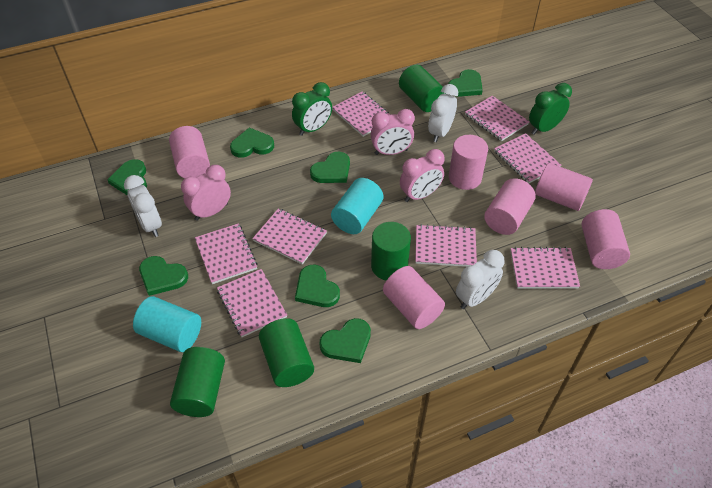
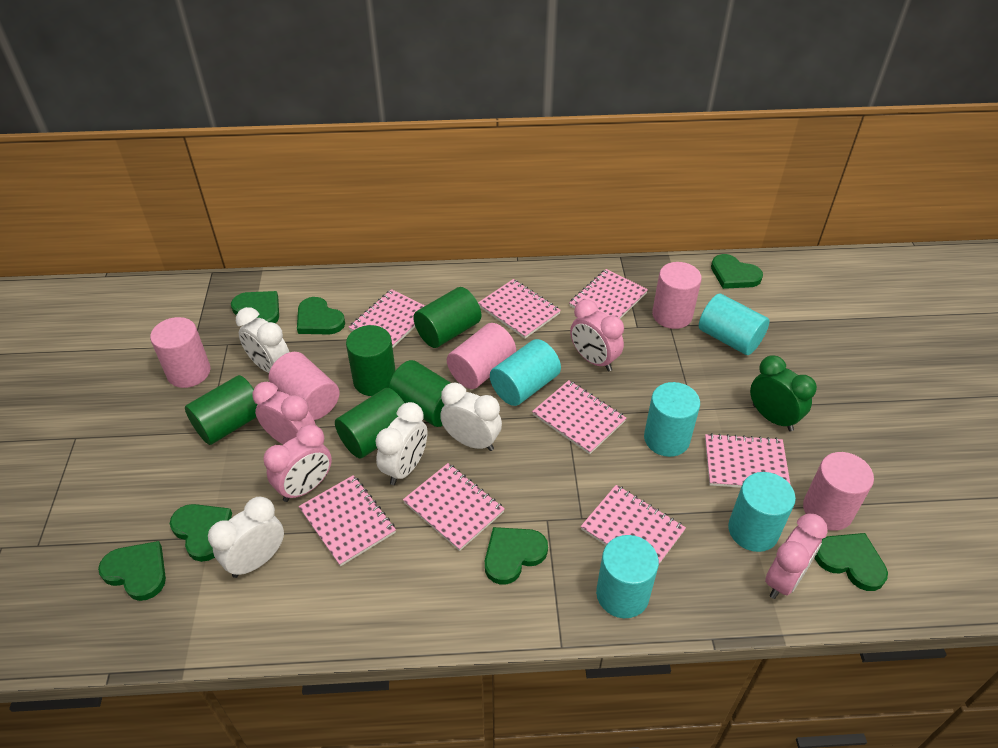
green clock: 2 -> 1
green cylinder: 4 -> 5
pink clock: 3 -> 4
pink cylinder: 6 -> 5
turquoise cylinder: 2 -> 5
white clock: 3 -> 4

